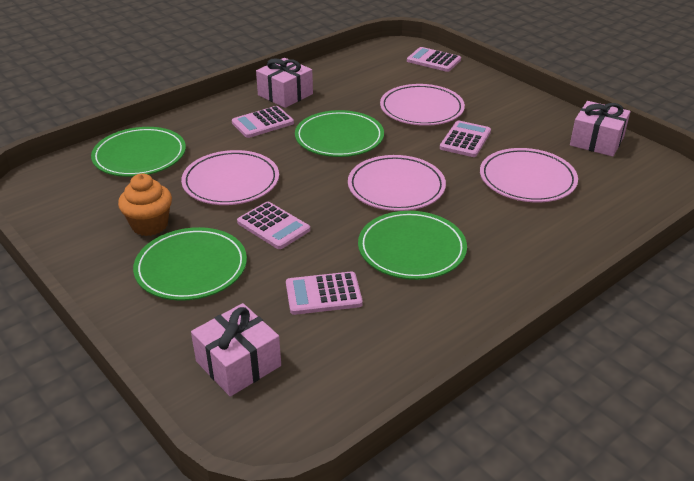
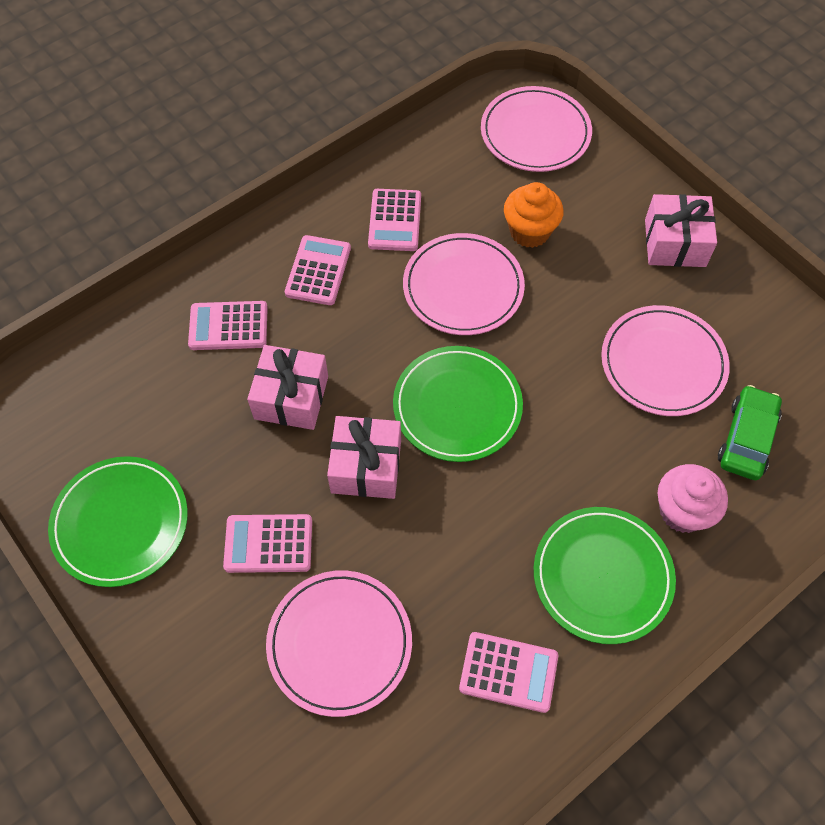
green car: 0 -> 1
green plate: 4 -> 3
pink cupcake: 0 -> 1

